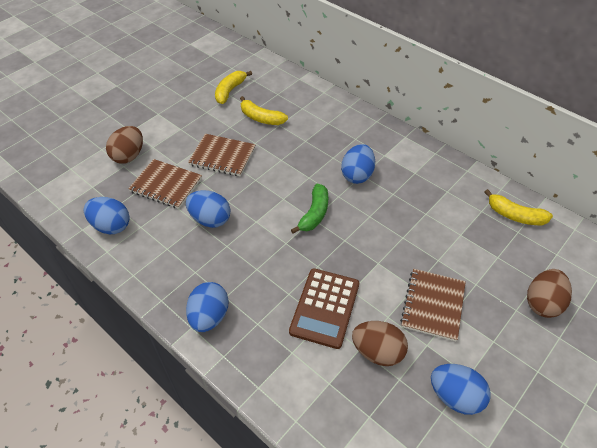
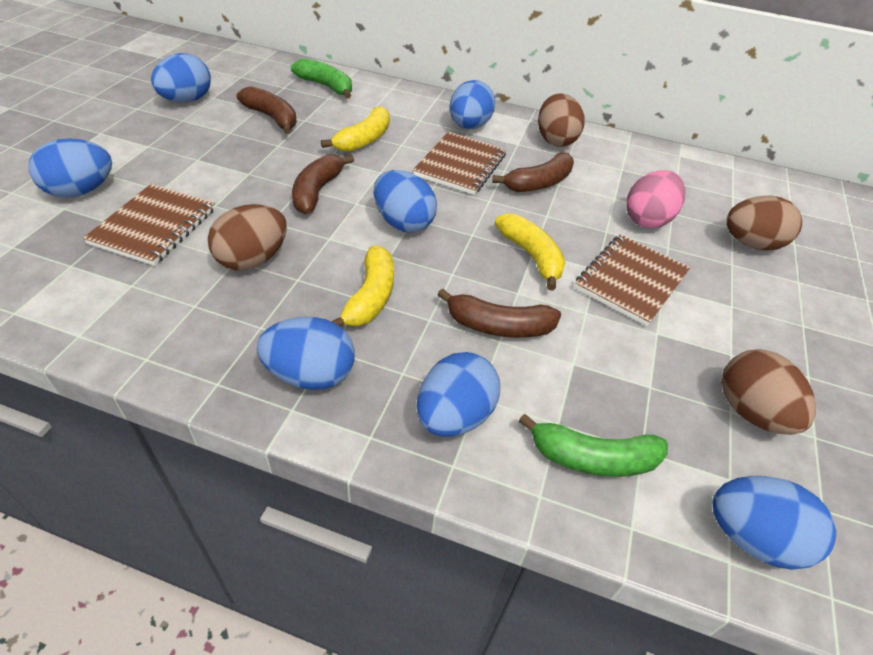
blue egg: 5 -> 7
brown banana: 0 -> 4
brown calculator: 1 -> 0
brown egg: 3 -> 4
green banana: 1 -> 2
pink egg: 0 -> 1

